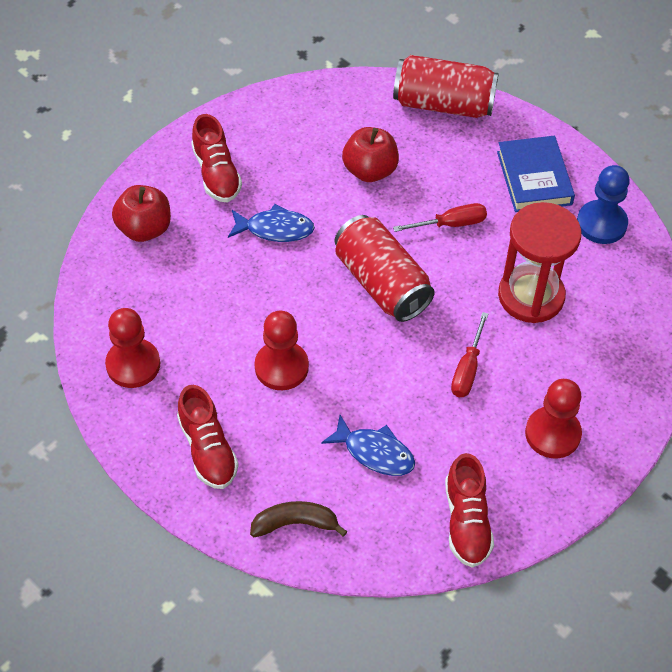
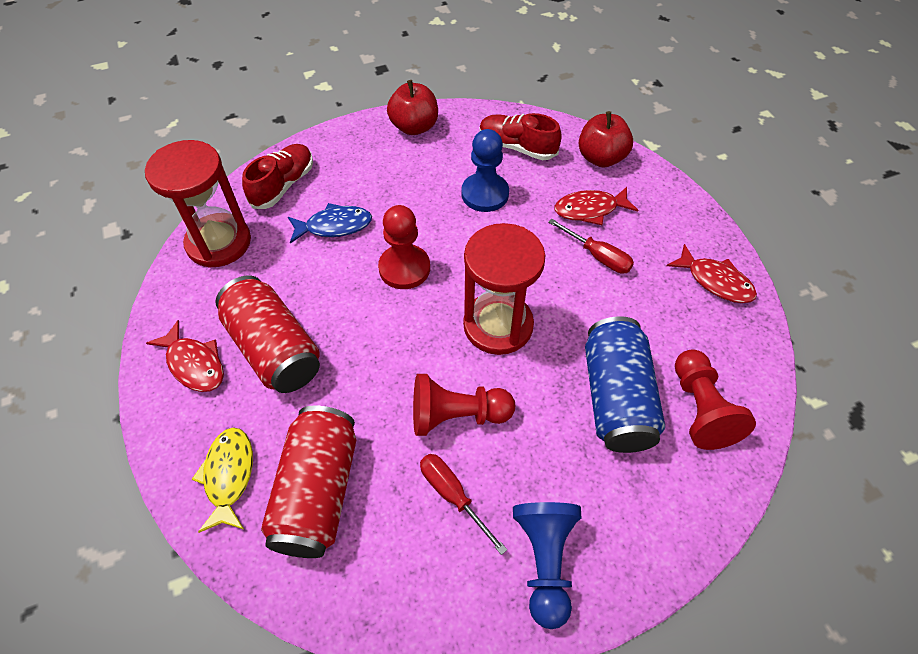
blue book: 1 -> 0
blue can: 0 -> 1
blue fish: 2 -> 1
blue pawn: 1 -> 2
brown banana: 1 -> 0
red fish: 0 -> 3
red hourglass: 1 -> 2
red shoe: 3 -> 2
yellow fish: 0 -> 1

